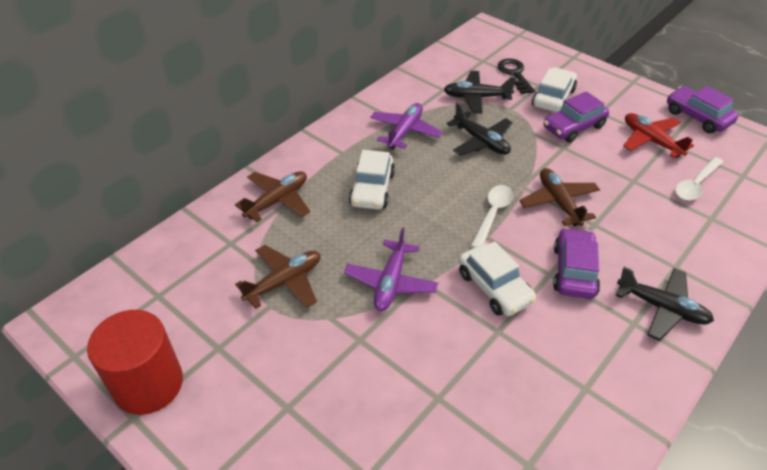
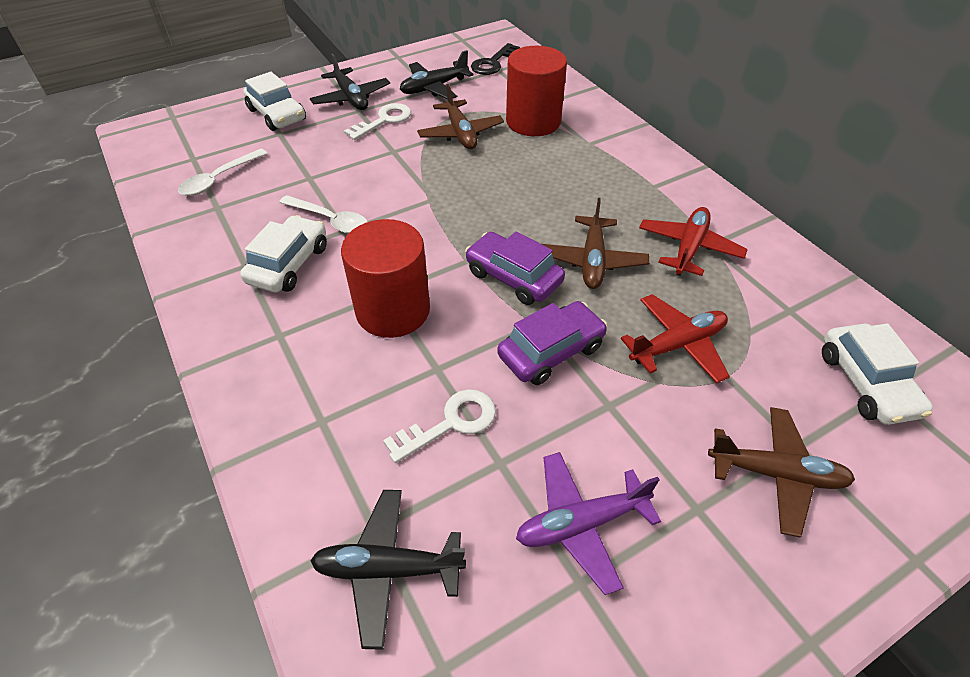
purple car: 3 -> 2
purple plane: 2 -> 1
red cylinder: 1 -> 2
red plane: 1 -> 2
white key: 0 -> 2

